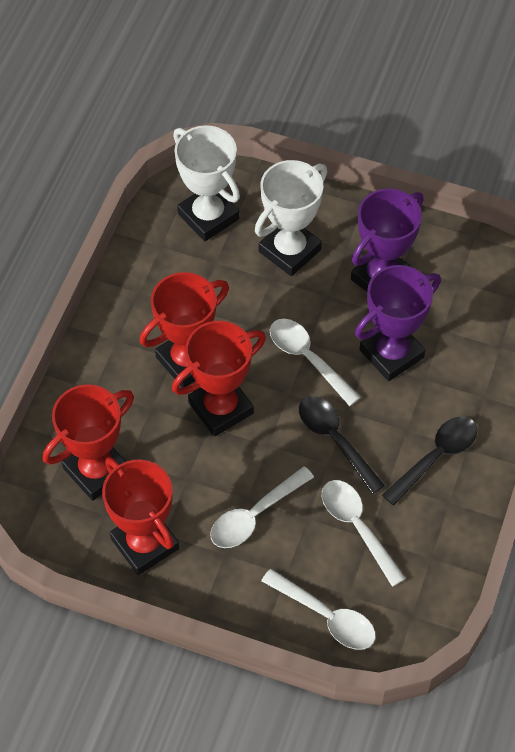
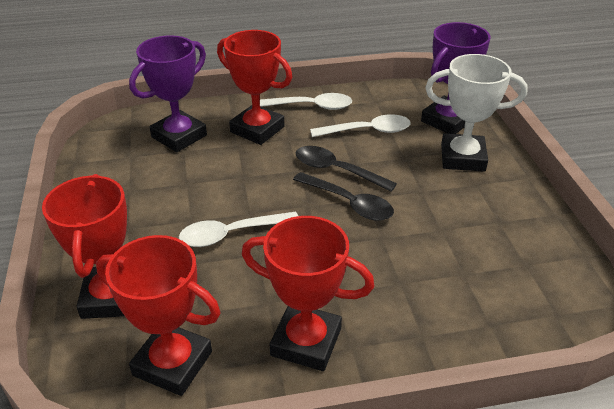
white spoon: 4 -> 3
white trophy: 2 -> 1

